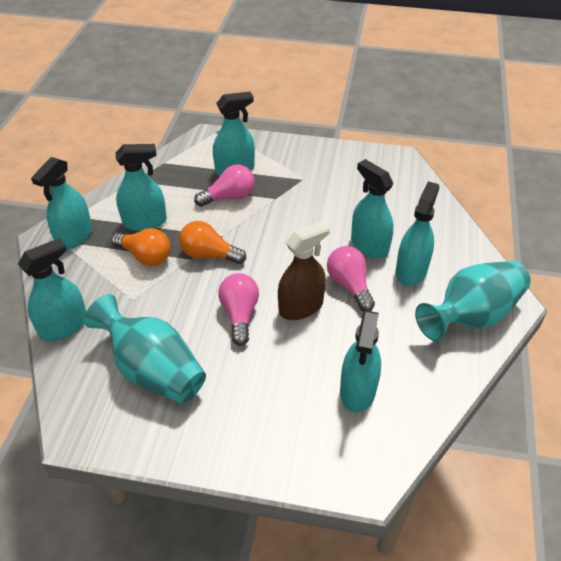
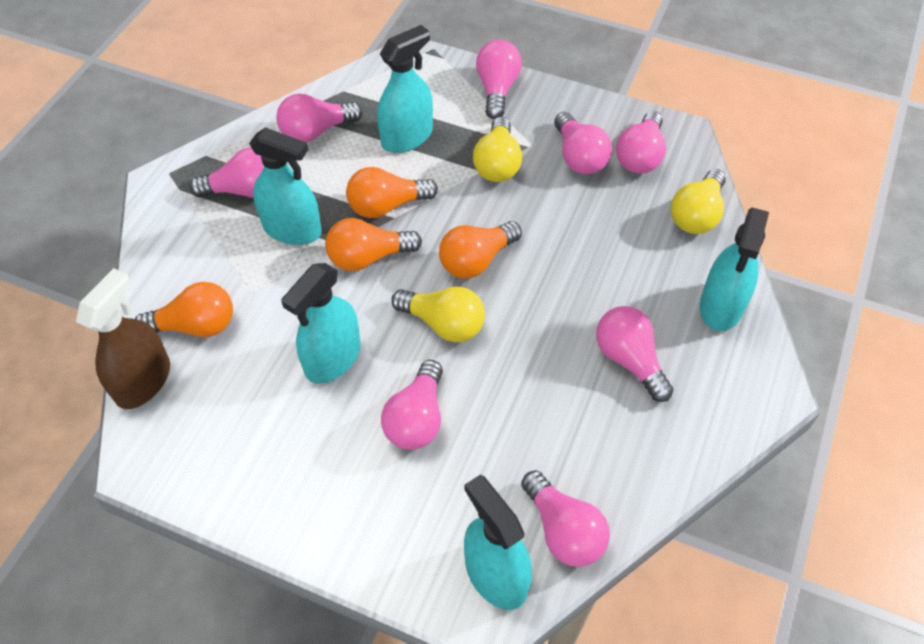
orange light bulb: 2 -> 4
pink light bulb: 3 -> 8
turquoise spray bottle: 7 -> 5
turquoise vase: 2 -> 0
yellow light bulb: 0 -> 3

